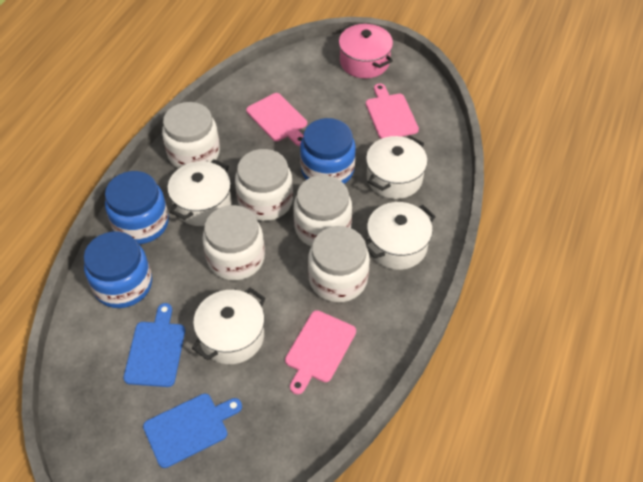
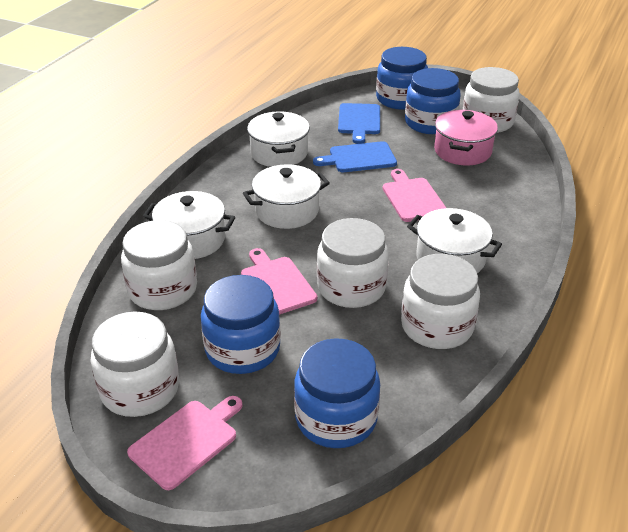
blue jar: 3 -> 4

